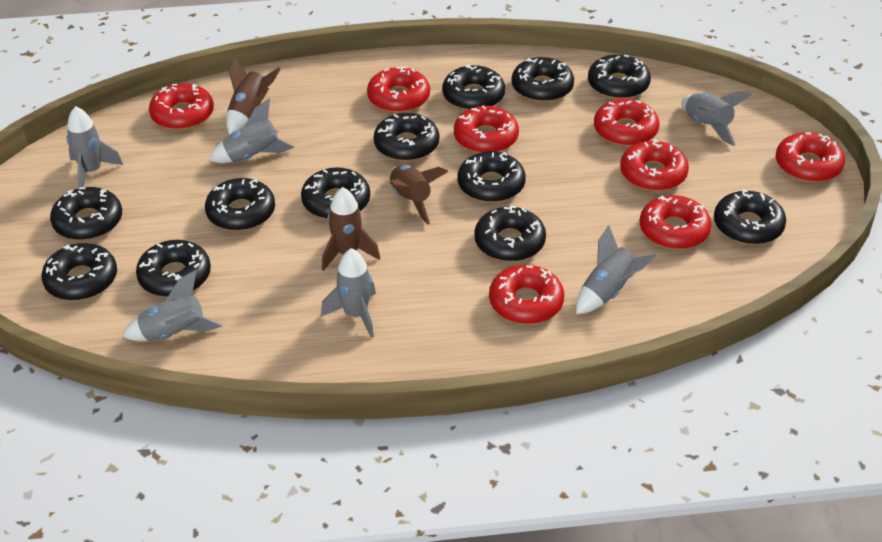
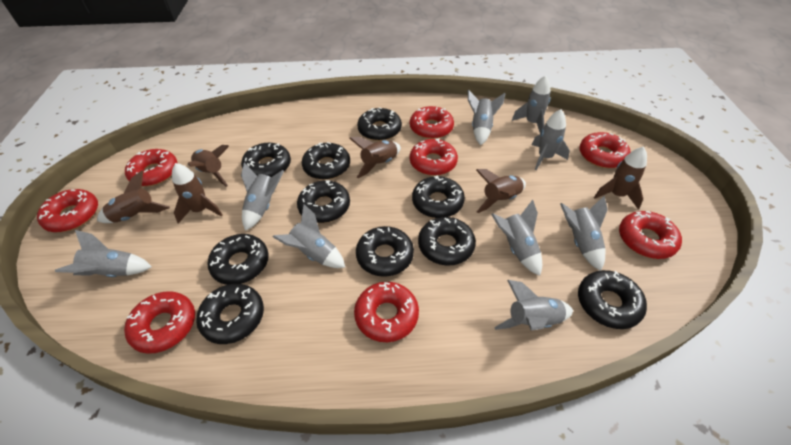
black donut: 12 -> 10
brown rocket: 3 -> 6
grey rocket: 6 -> 9

